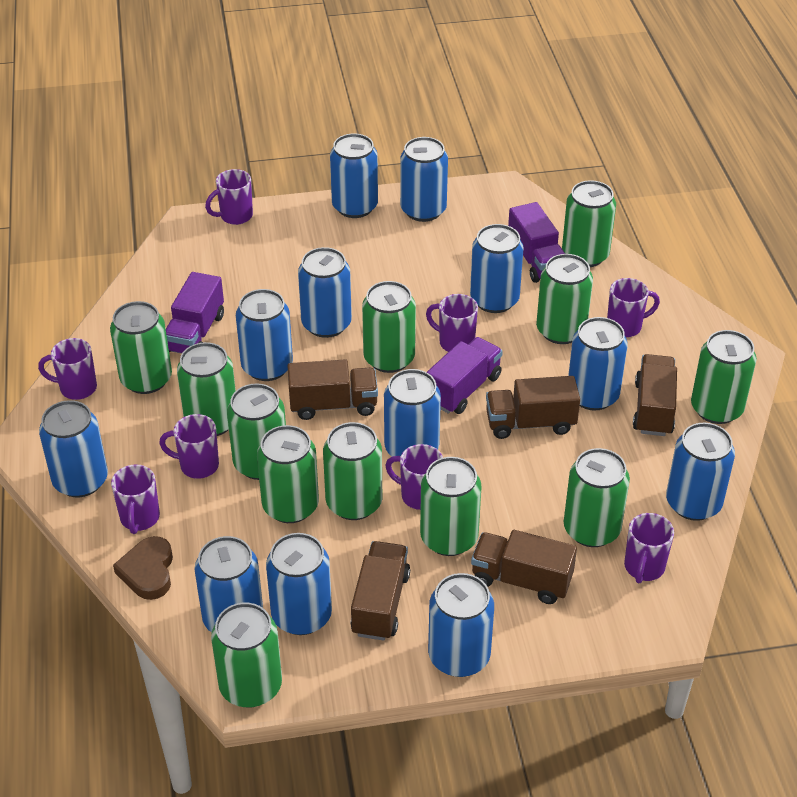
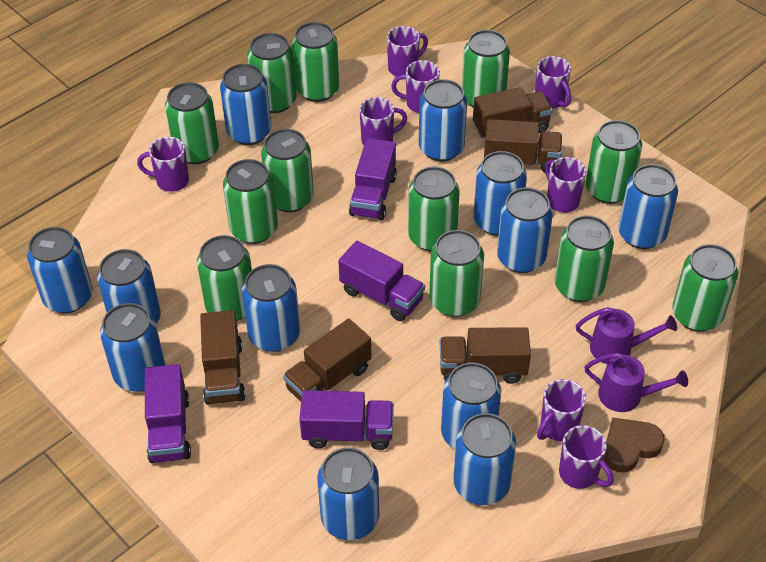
purple truck: 3 -> 4
purple watering can: 0 -> 2

